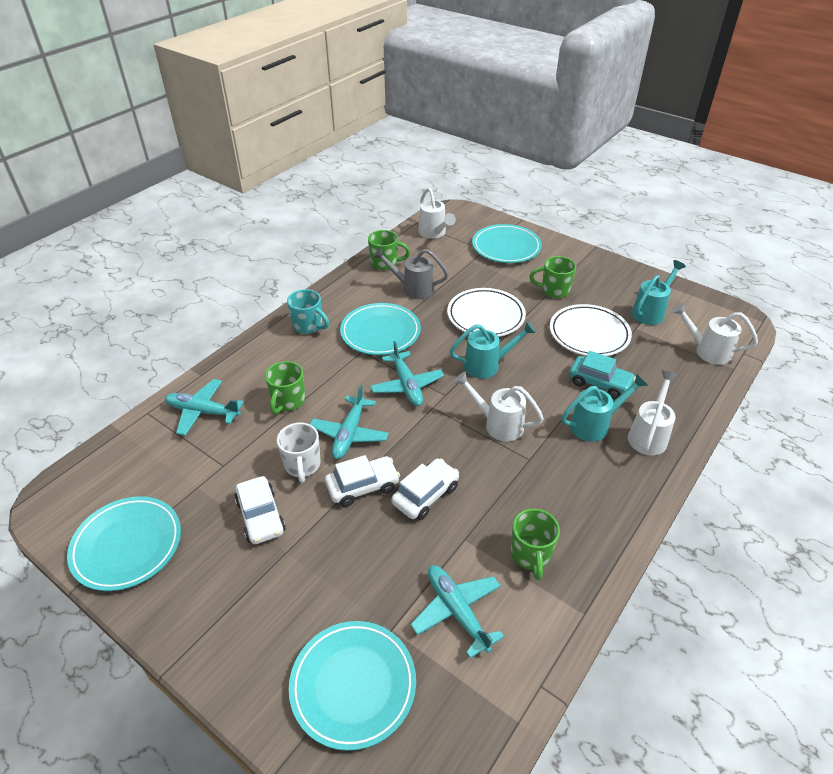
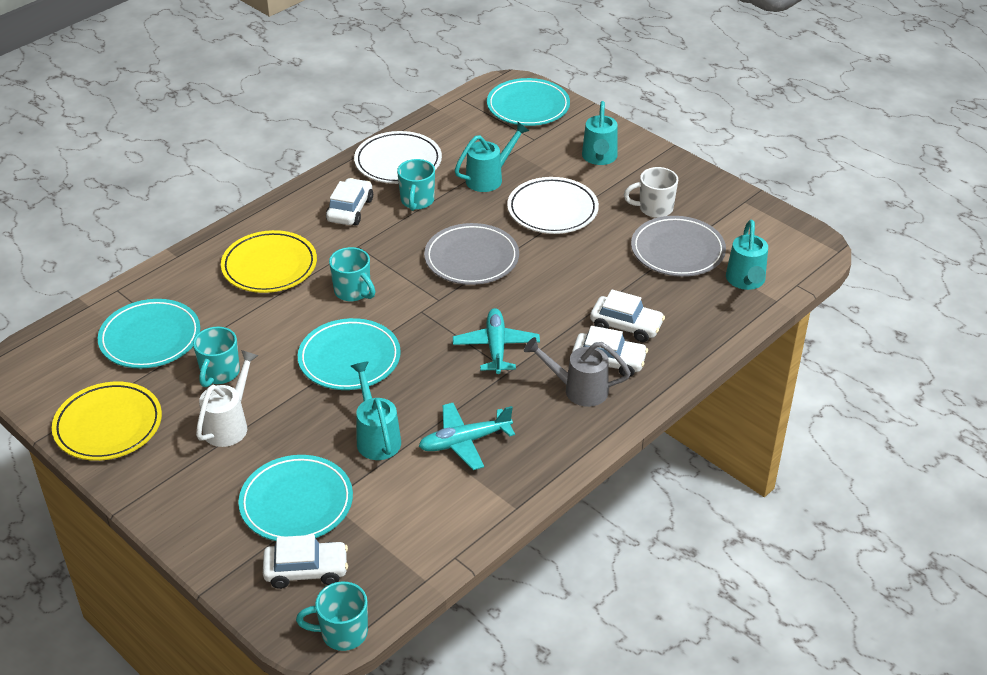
green mug: 4 -> 0
grey plate: 0 -> 2
turquoise car: 1 -> 0
turquoise mug: 1 -> 4
turquoise plane: 4 -> 2
turquoise watering can: 3 -> 4
white car: 3 -> 4
white watering can: 4 -> 1
yellow plate: 0 -> 2

